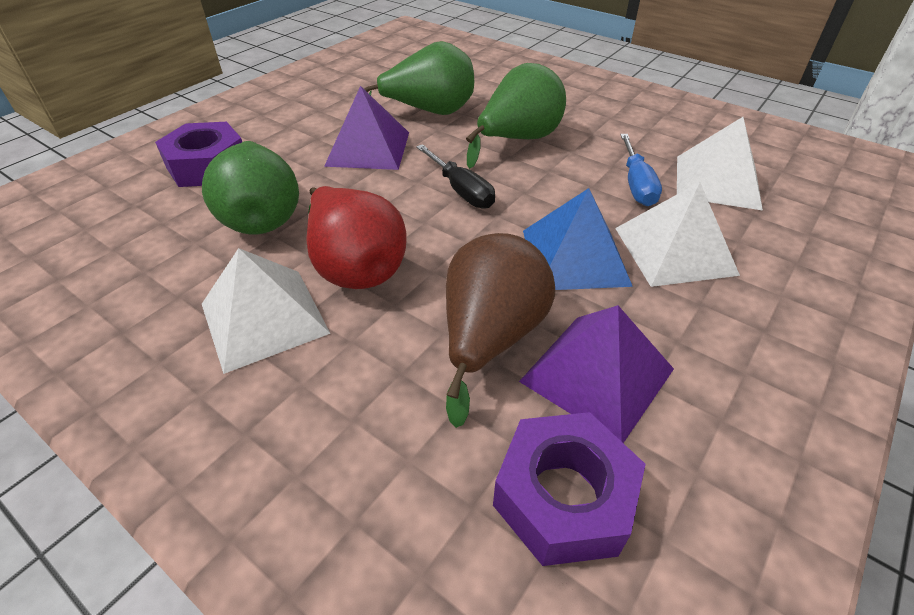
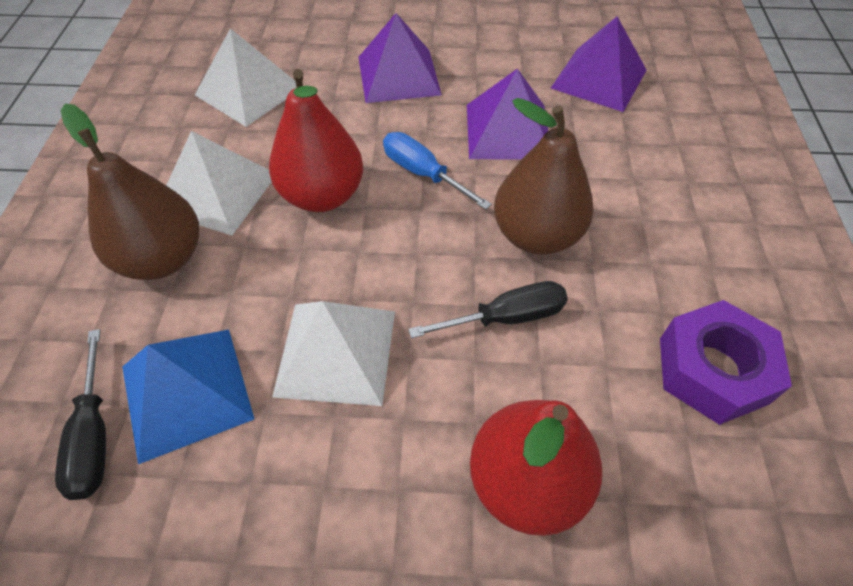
black screwdriver: 1 -> 2
brown pear: 1 -> 2
green pear: 3 -> 0
purple nut: 2 -> 1
purple pyramid: 2 -> 3
red pear: 1 -> 2

